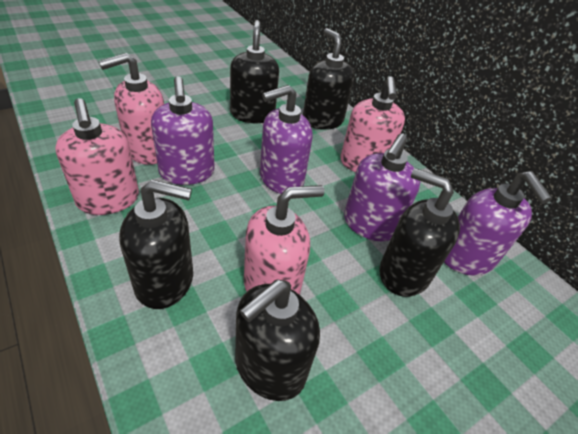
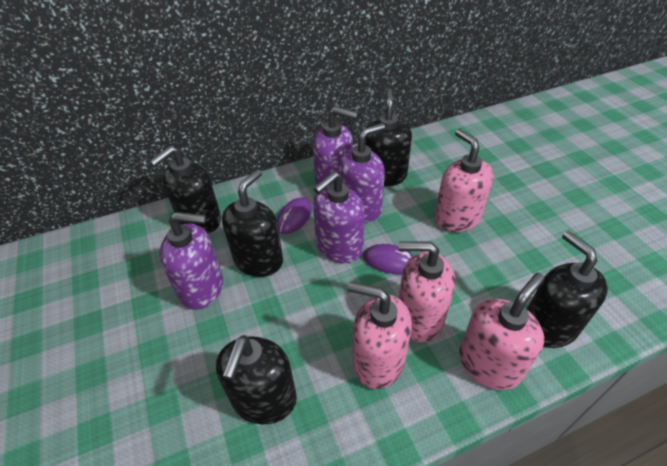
purple mouse: 0 -> 2

